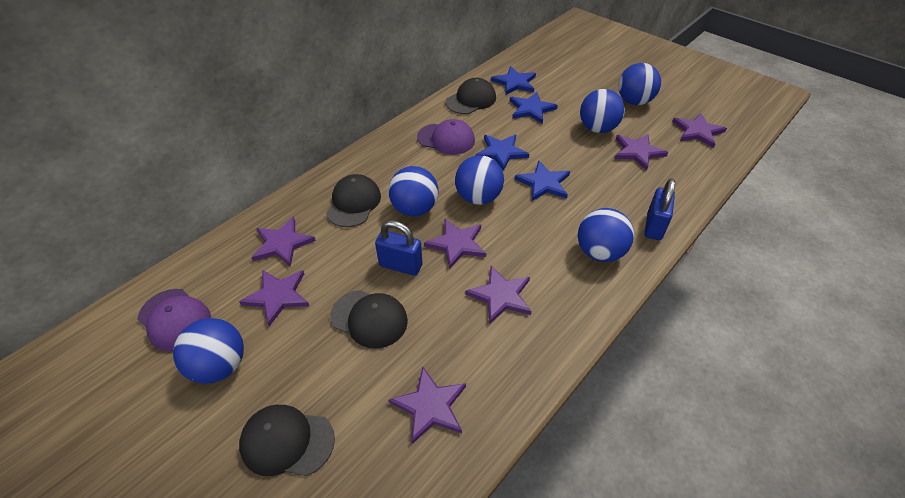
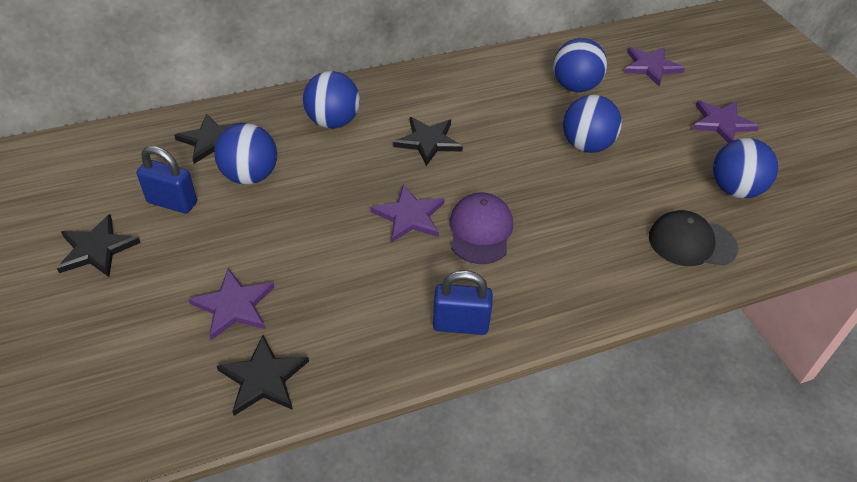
black cap: 4 -> 1
black star: 0 -> 4
blue ball: 6 -> 5
blue star: 4 -> 0
purple cap: 2 -> 1
purple star: 7 -> 4

